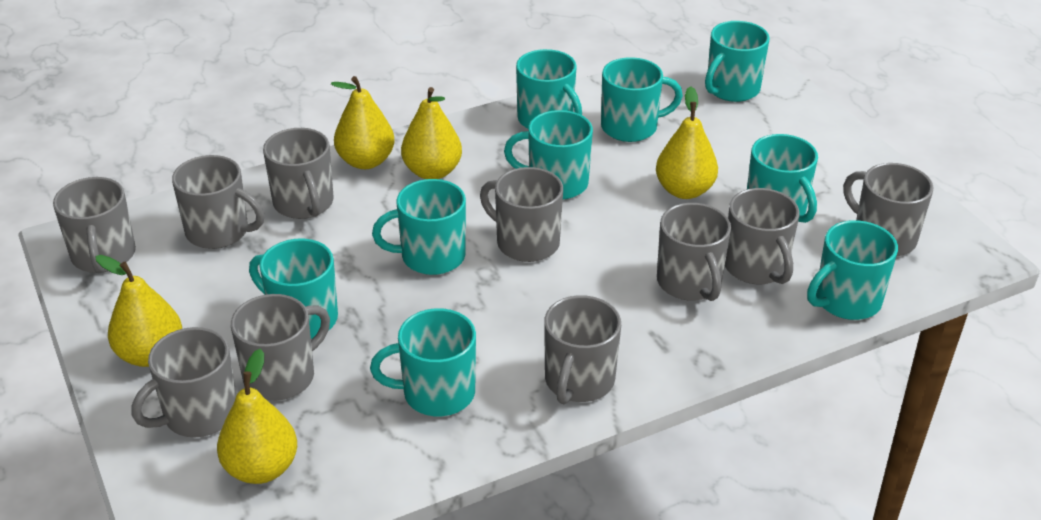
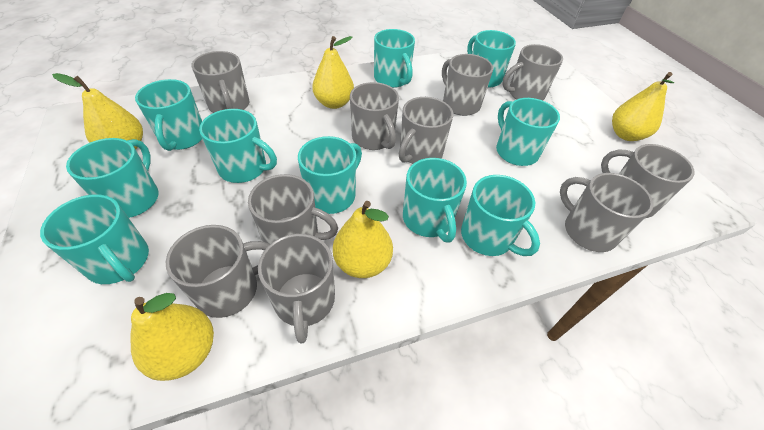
turquoise mug: 9 -> 10

